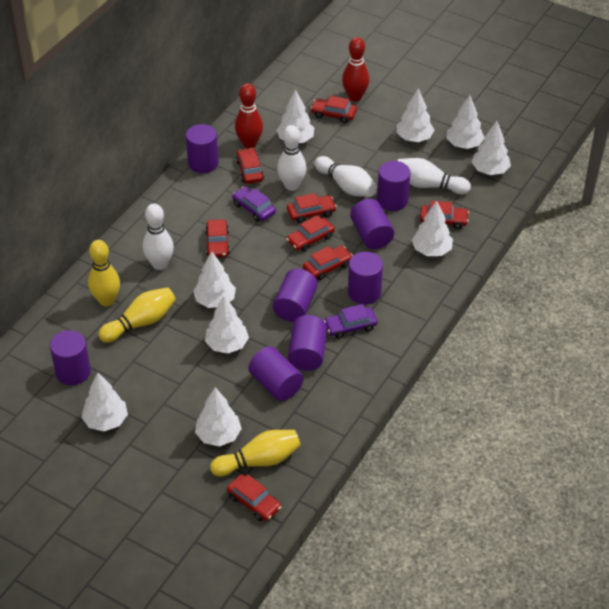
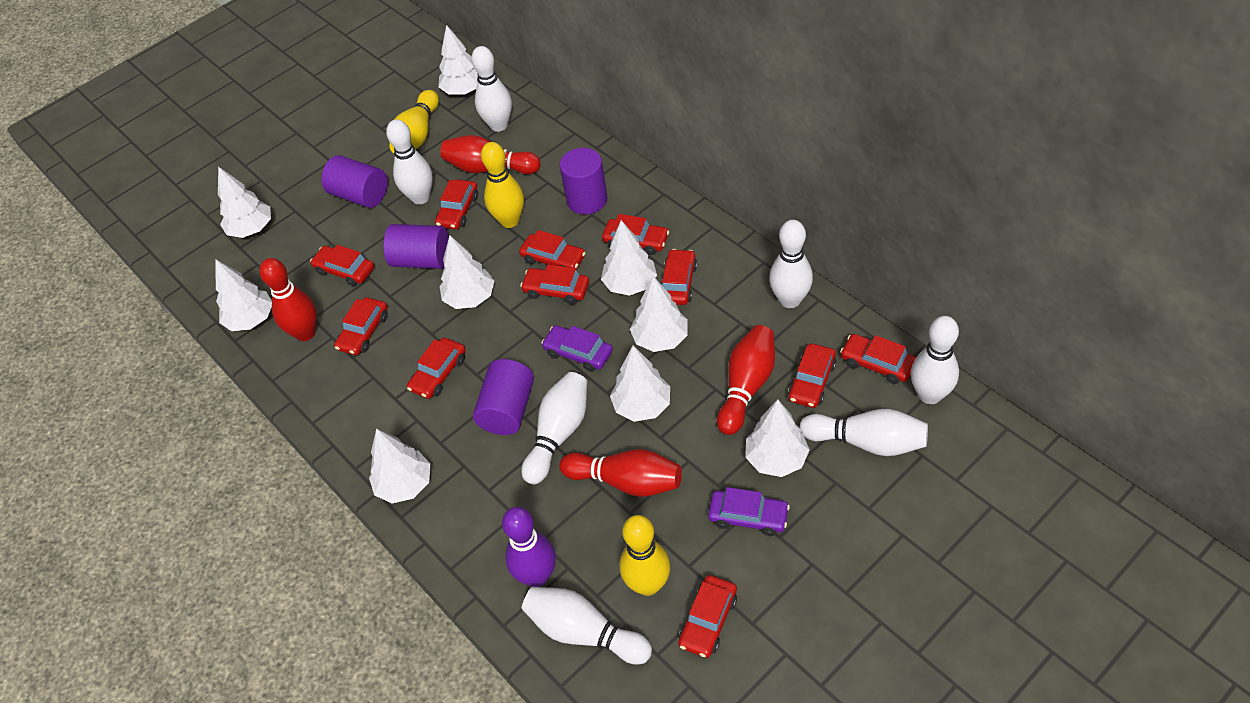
purple bowling pin: 0 -> 1
purple cylinder: 8 -> 4
red bowling pin: 2 -> 4
red car: 8 -> 11
white bowling pin: 4 -> 7

